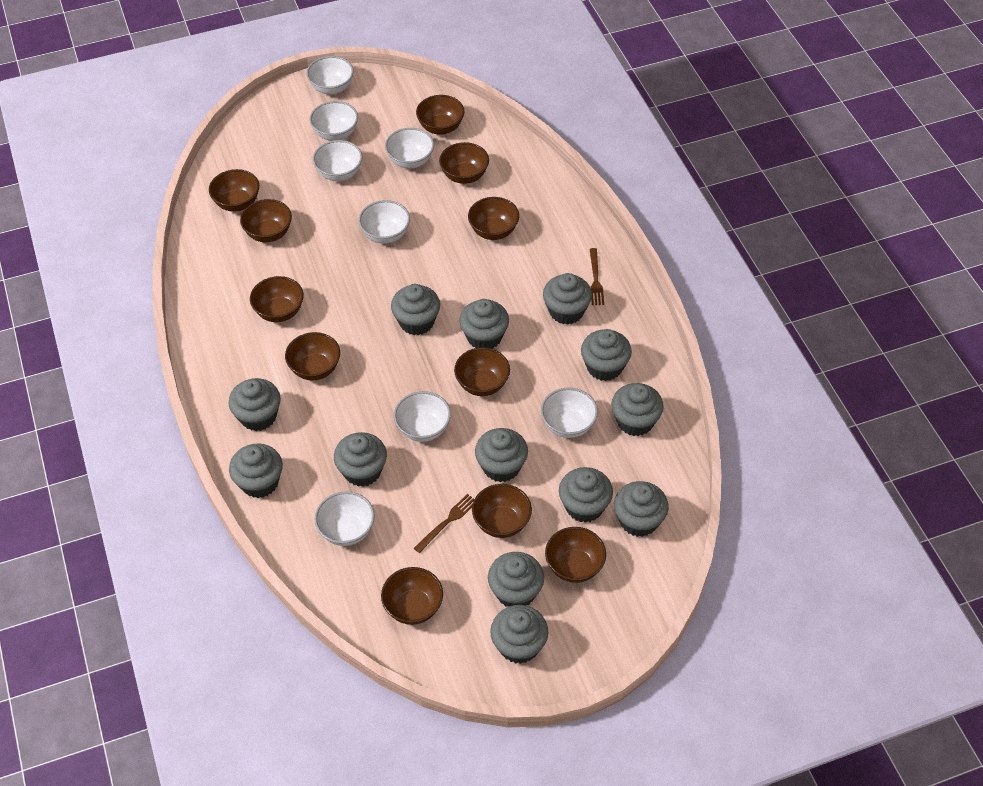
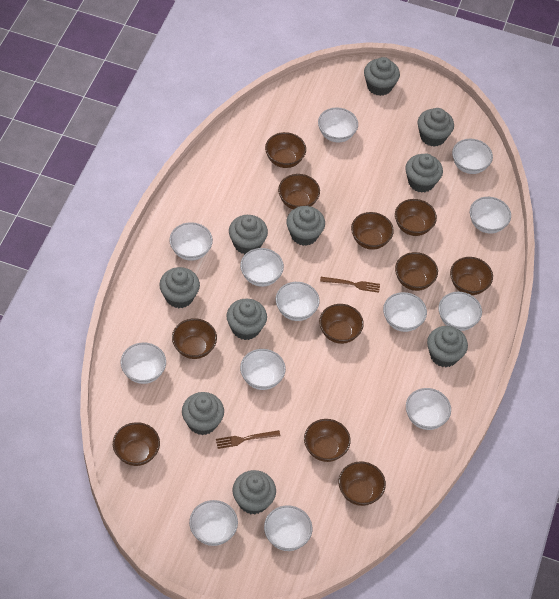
grey cupcake: 13 -> 10
white bowl: 8 -> 13

